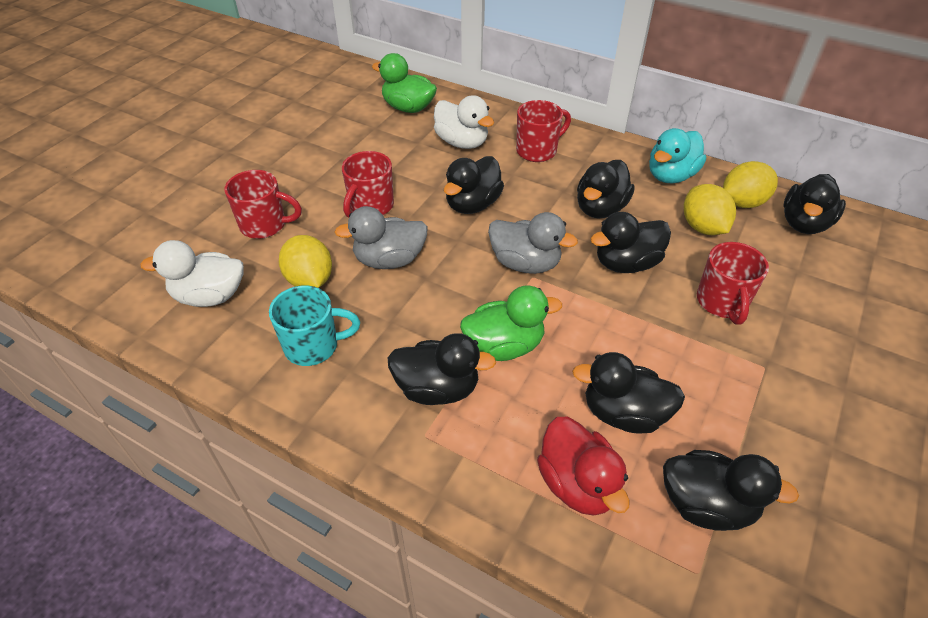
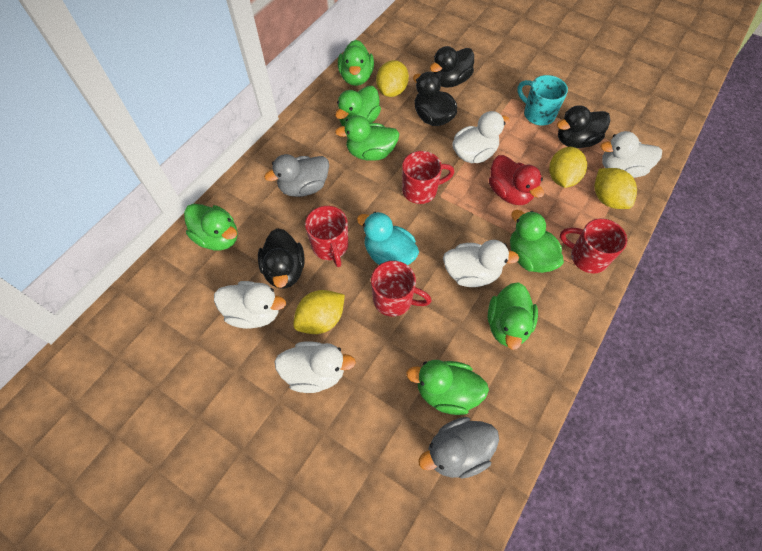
black duck: 7 -> 4
green duck: 2 -> 7
white duck: 2 -> 5
yellow lemon: 3 -> 4

